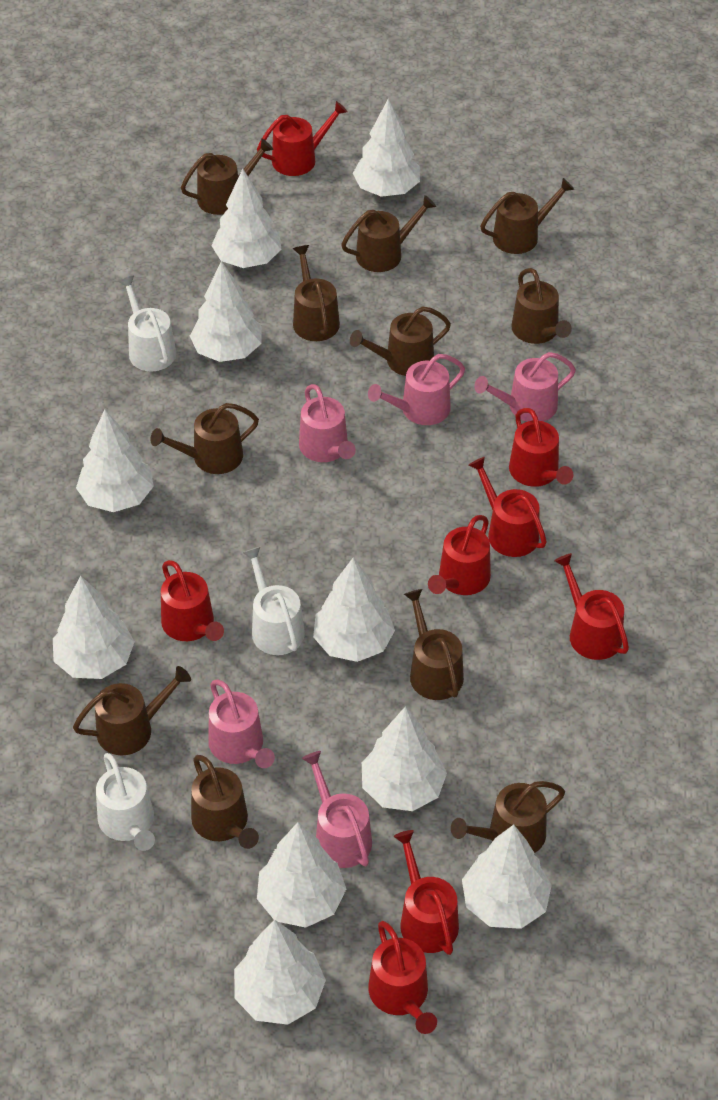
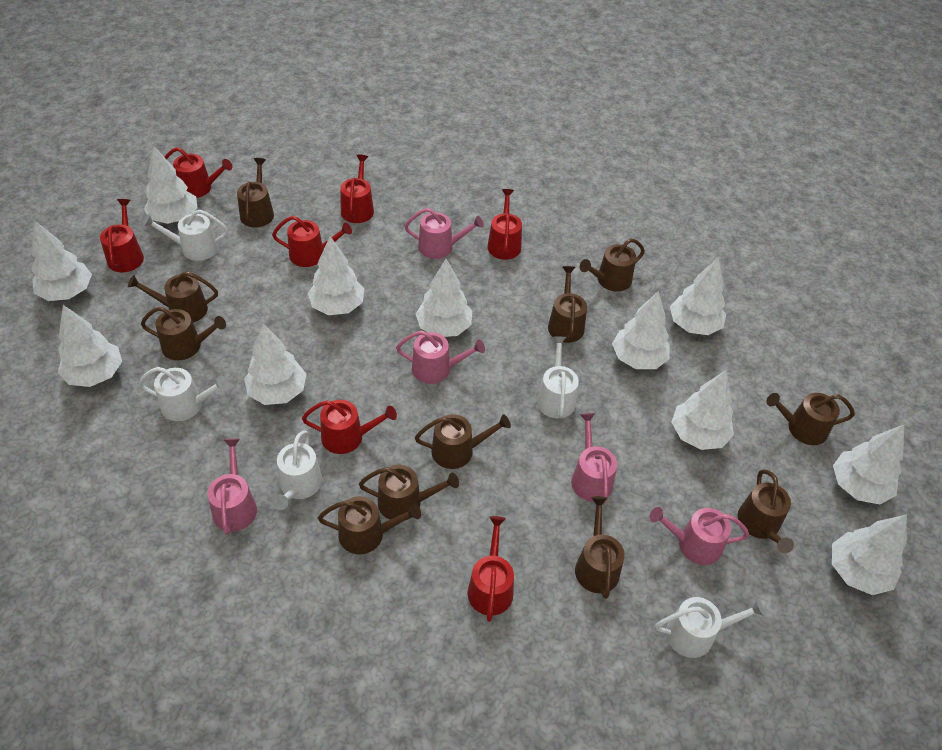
red watering can: 8 -> 7
white tree: 10 -> 11
white watering can: 3 -> 5

